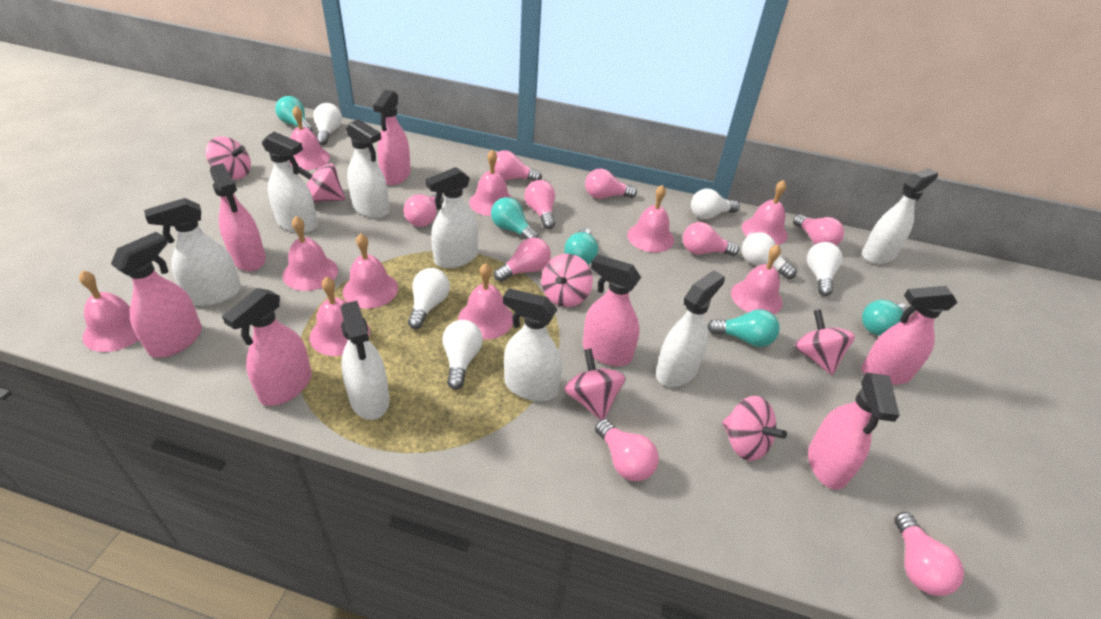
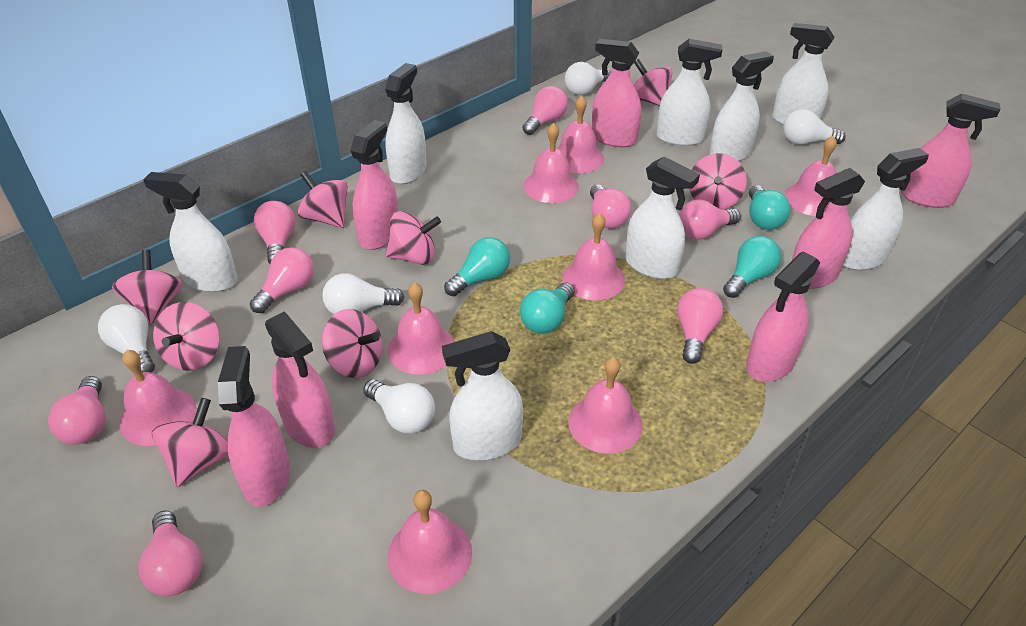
pink bell: 10 -> 8
pink light bulb: 9 -> 8
pink spinning top: 6 -> 8
turquoise light bulb: 5 -> 4
white light bulb: 6 -> 5

